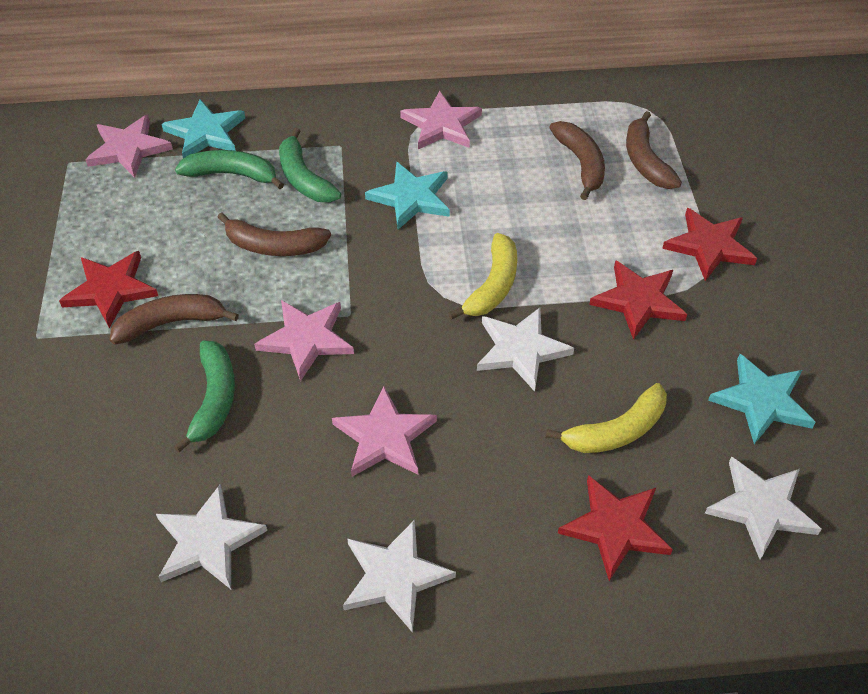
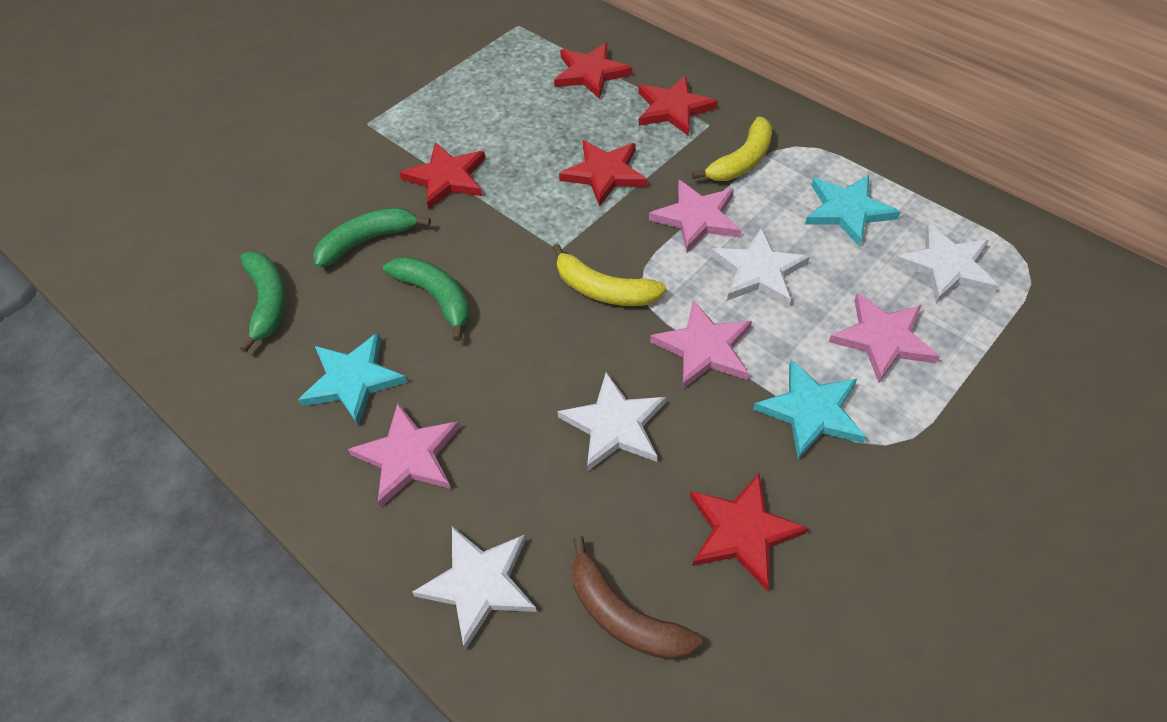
brown banana: 4 -> 1
red star: 4 -> 5

